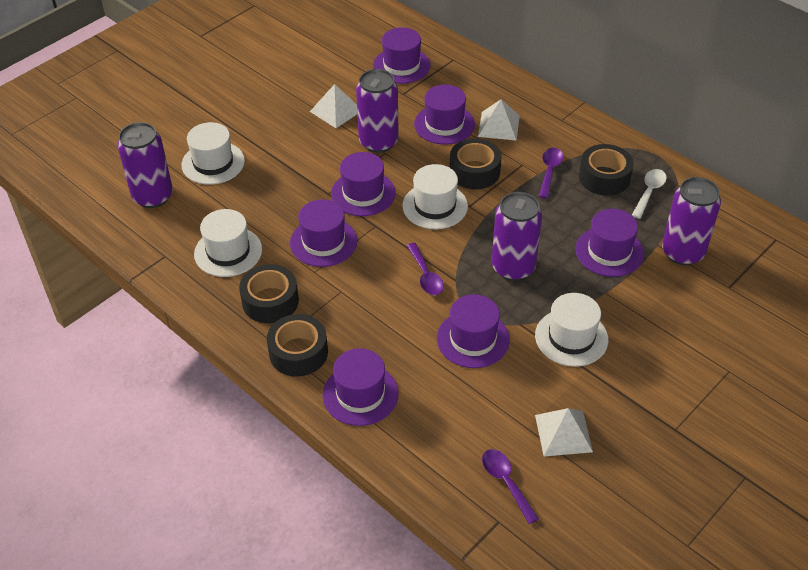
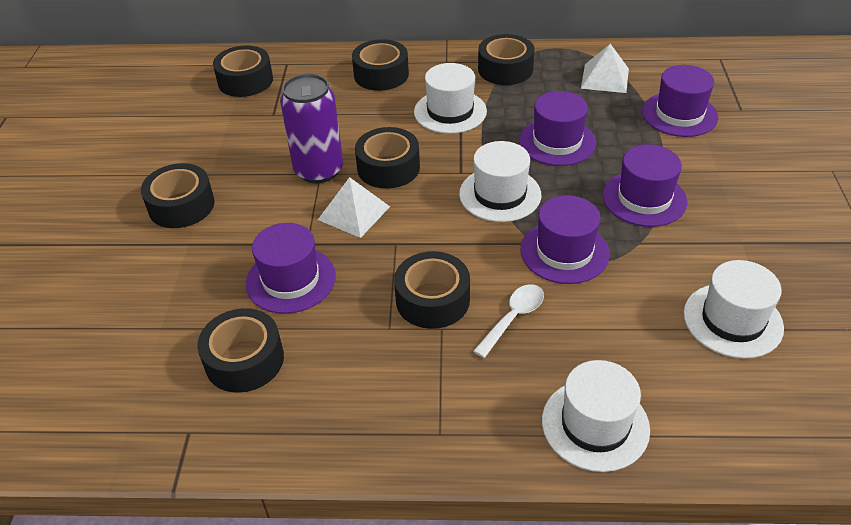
black tape: 4 -> 7
purple can: 4 -> 1
purple hat: 7 -> 5
purple spoon: 3 -> 0
white pyramid: 3 -> 2

